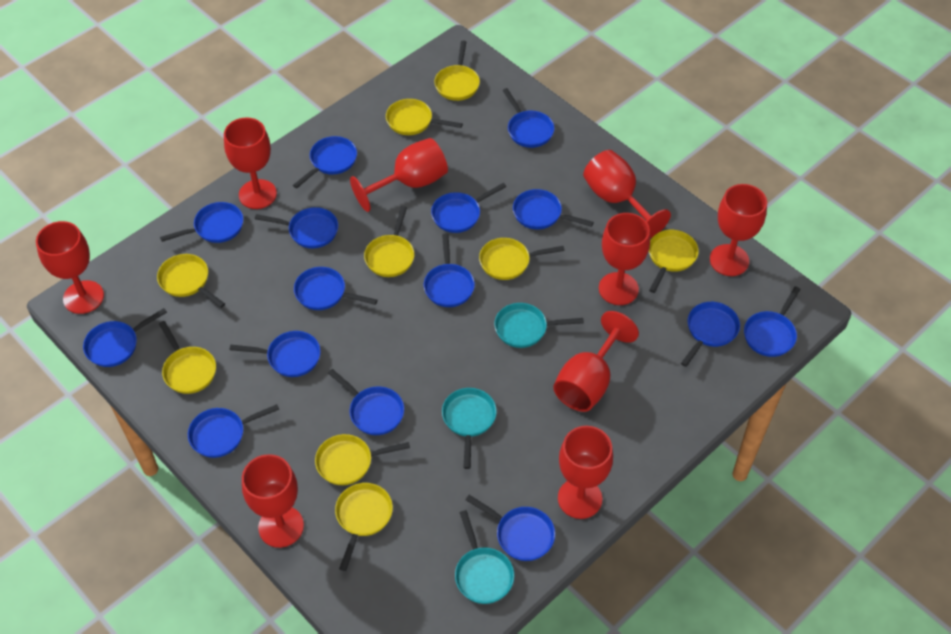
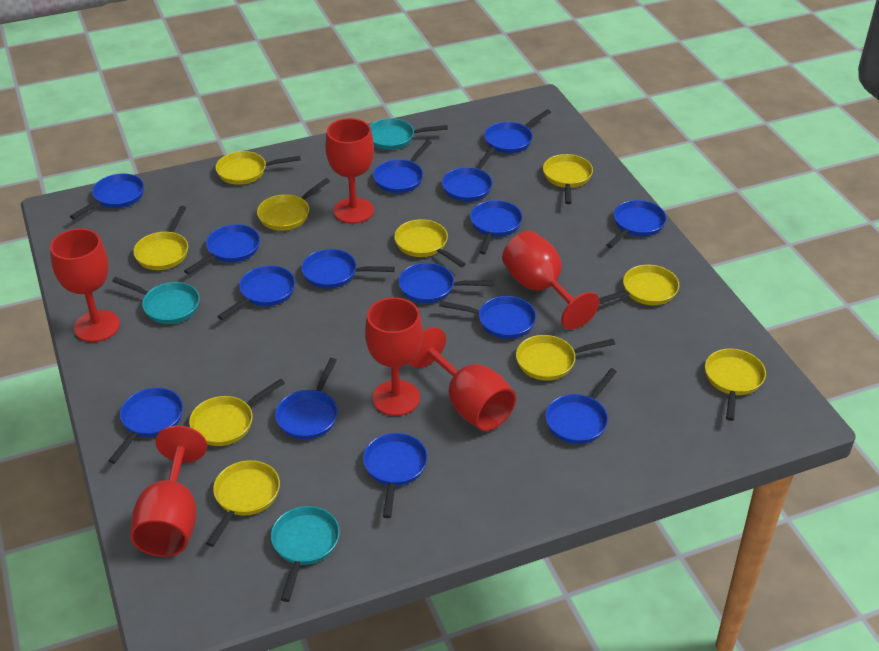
red goblet: 9 -> 6
yellow pan: 9 -> 10

